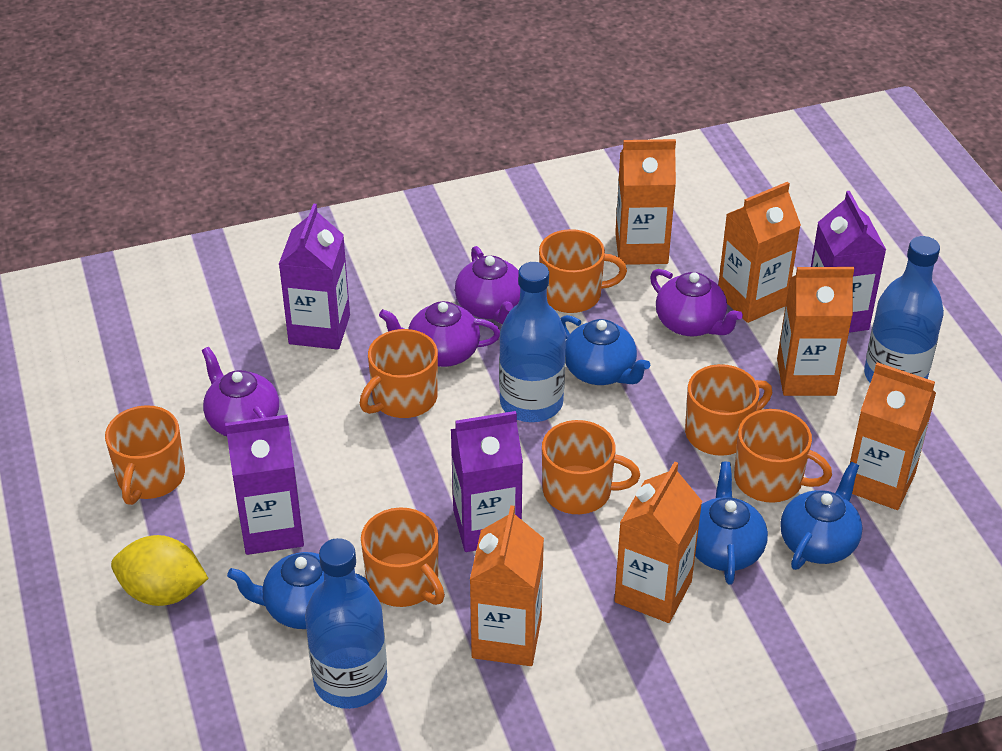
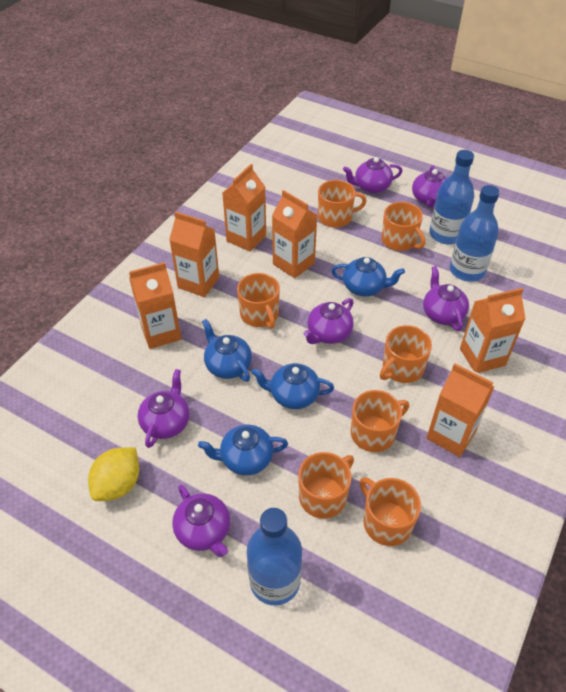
purple carton: 4 -> 0
purple teapot: 4 -> 6

